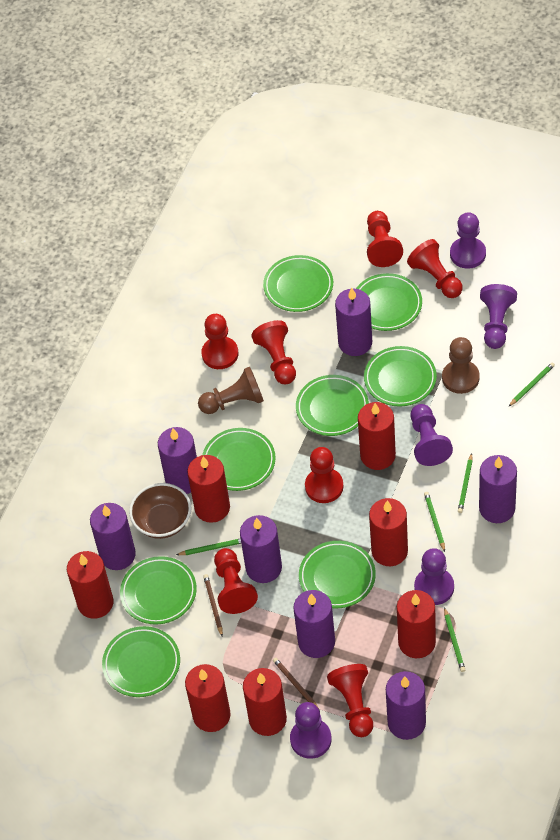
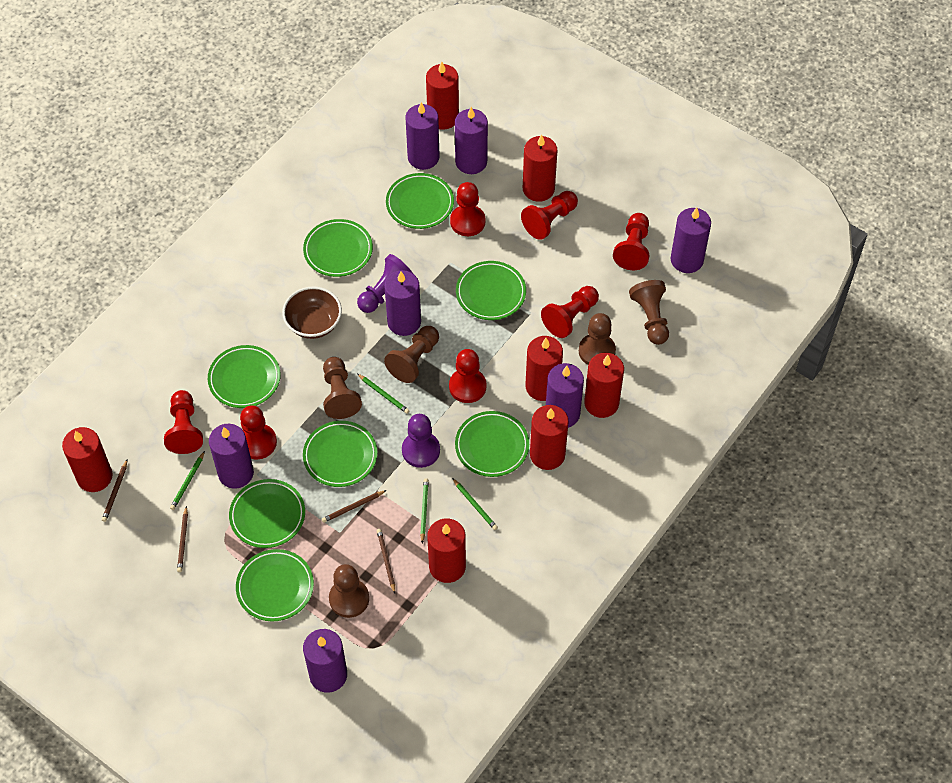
brown pawn: 2 -> 5
brown pencil: 2 -> 4
green pencil: 5 -> 4
purple pawn: 5 -> 2

